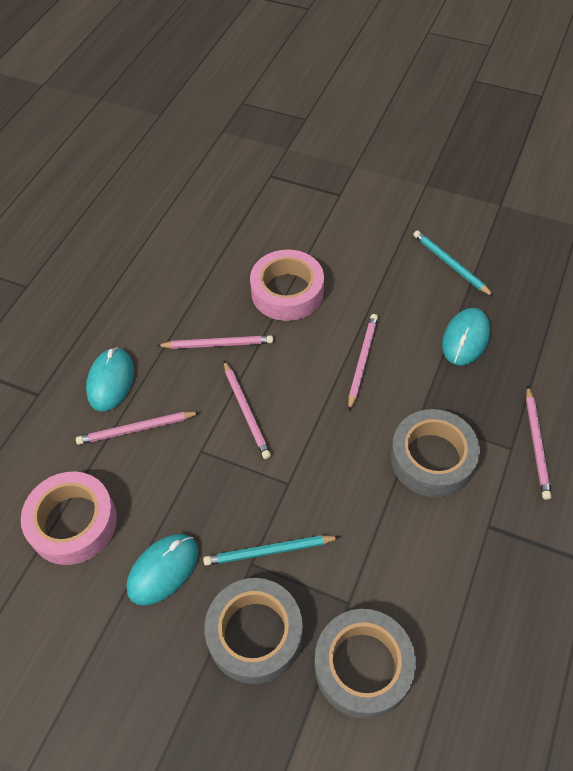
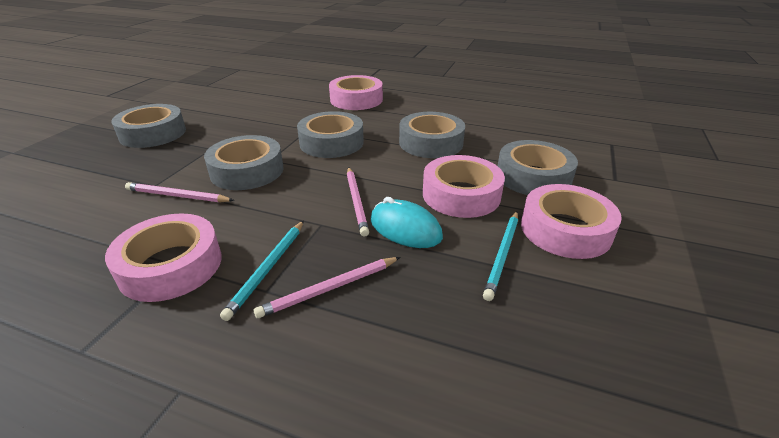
grey tape: 3 -> 5
pink pencil: 5 -> 3
pink tape: 2 -> 4
turquoise mouse: 3 -> 1

